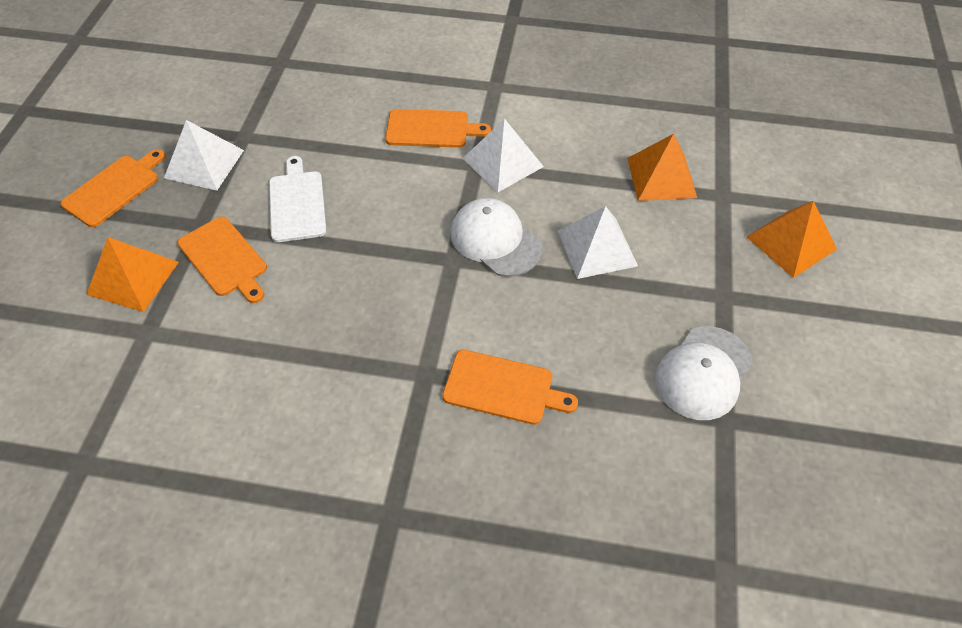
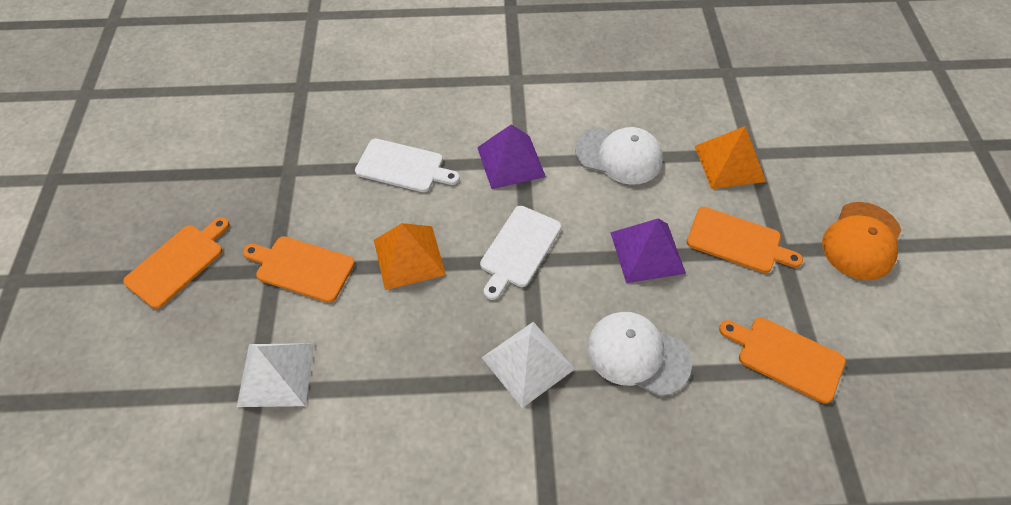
orange cap: 0 -> 1
orange pyramid: 3 -> 2
purple pyramid: 0 -> 2
white cutting board: 1 -> 2
white pyramid: 3 -> 2

